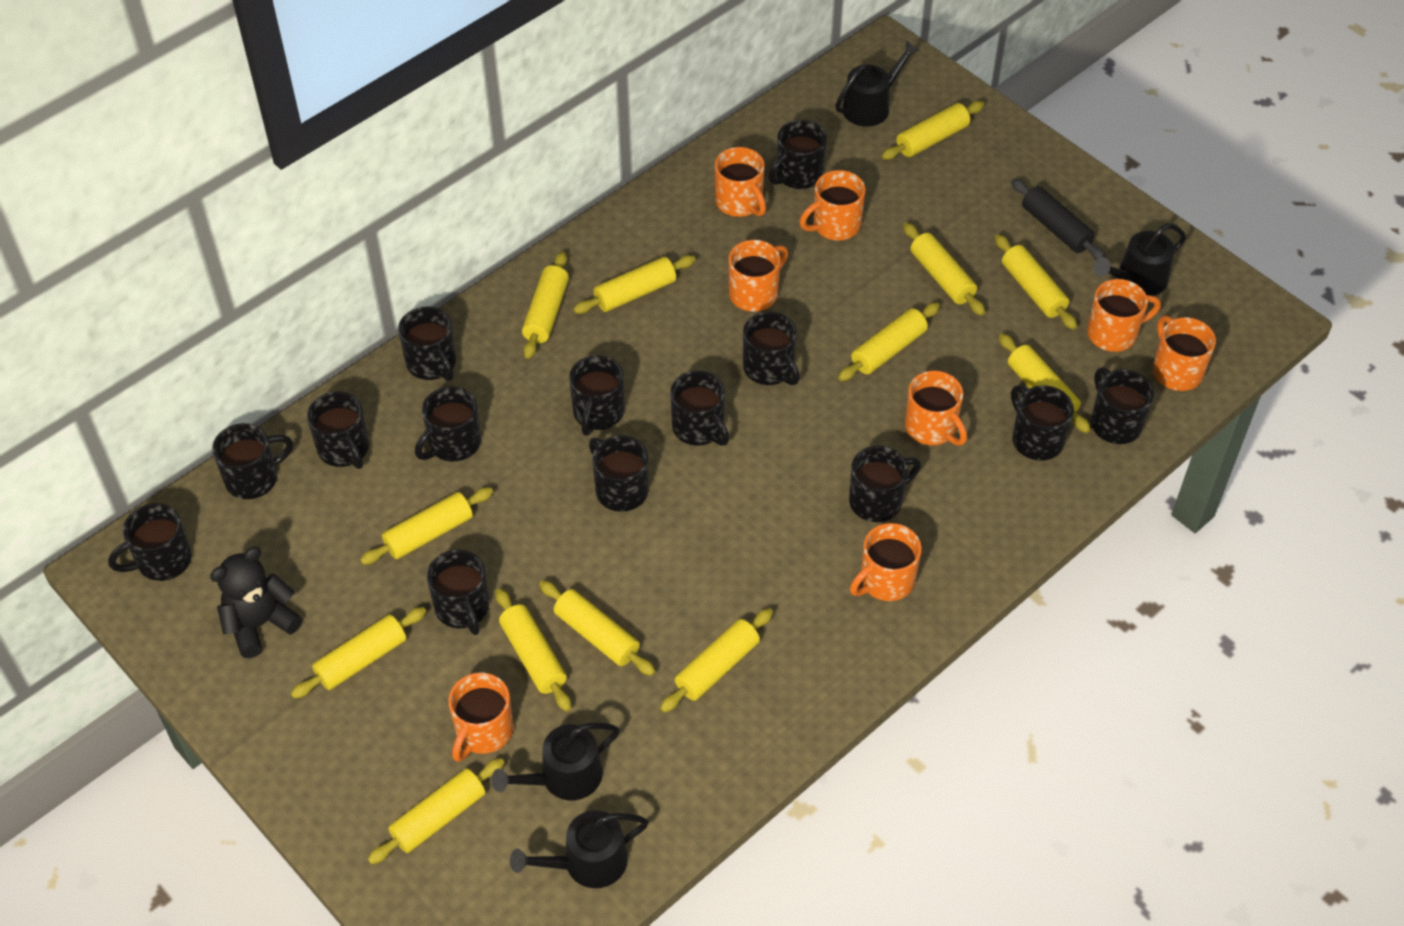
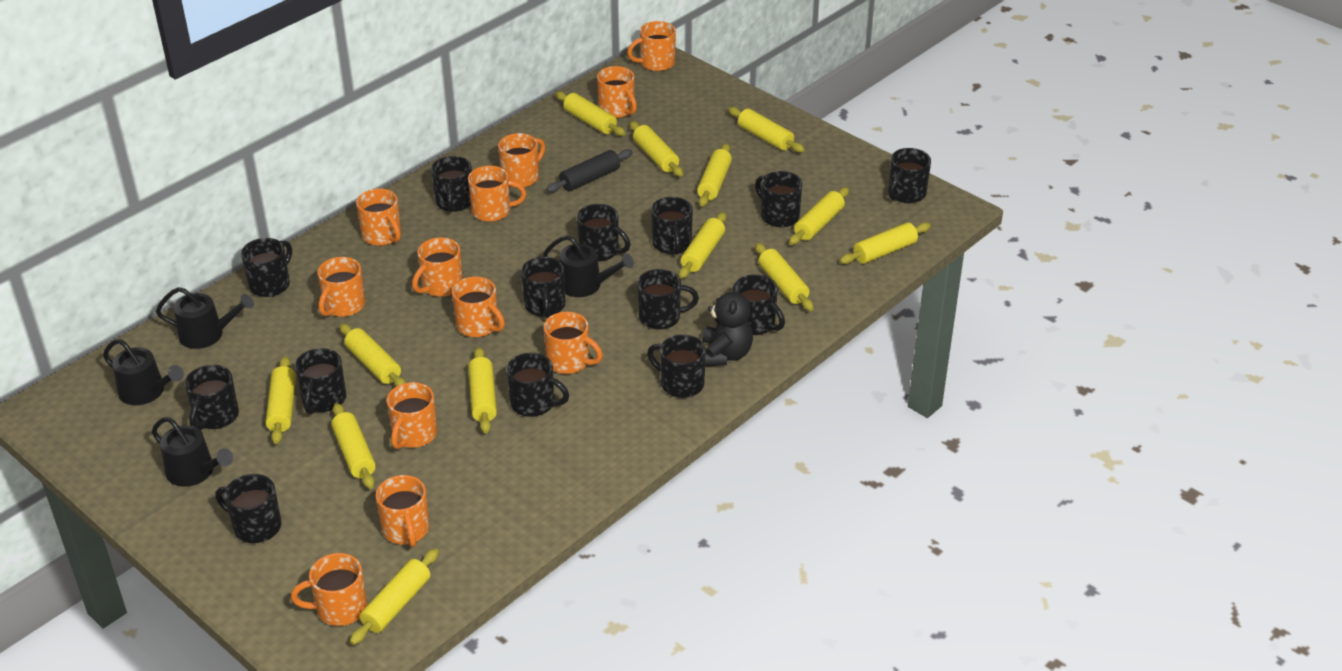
orange mug: 8 -> 12

